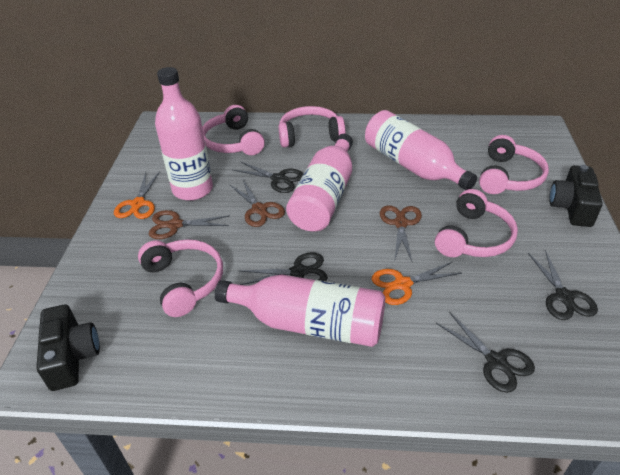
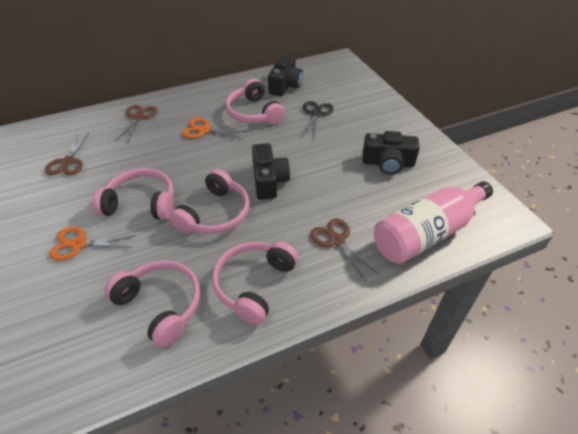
black camera: 2 -> 3
black scissors: 4 -> 1
pink bottle: 4 -> 1

